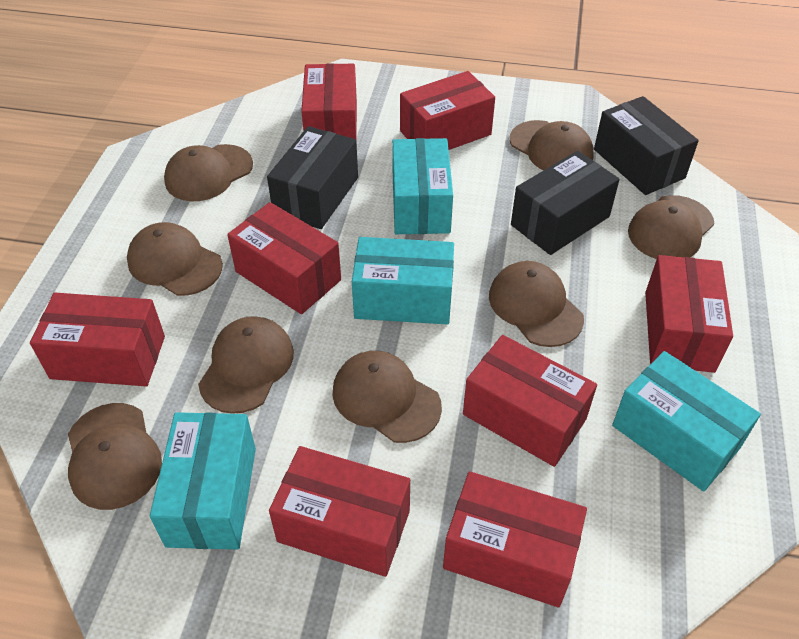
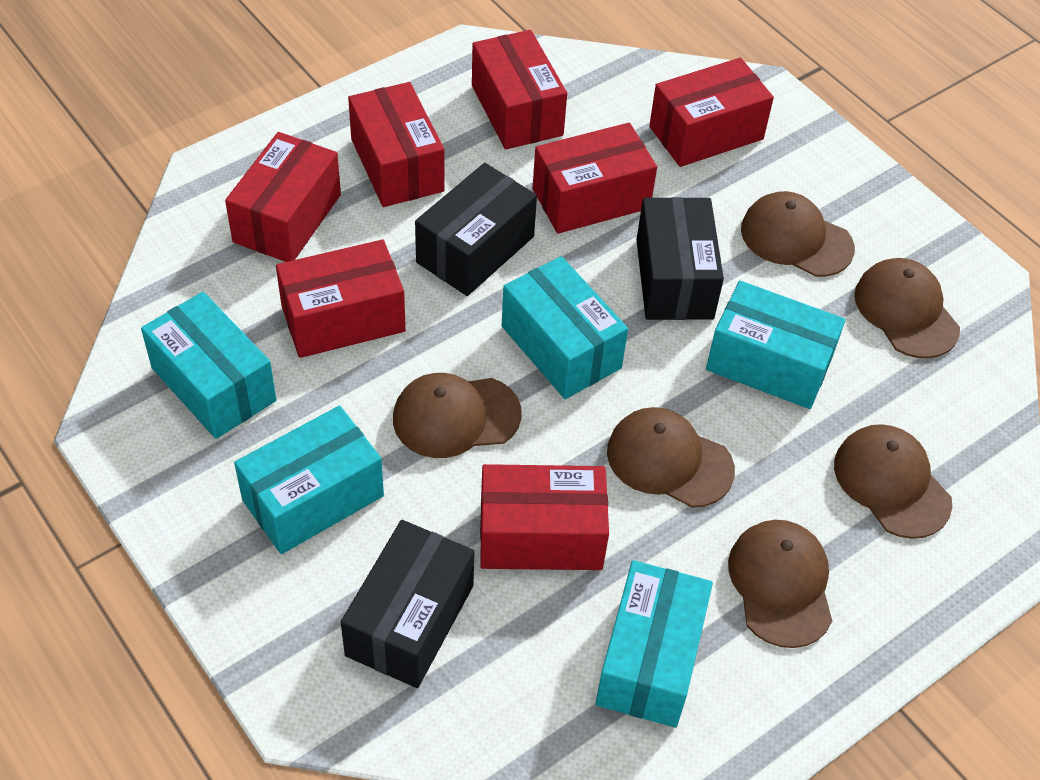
brown cap: 8 -> 6
red box: 8 -> 7
turquoise box: 4 -> 5

